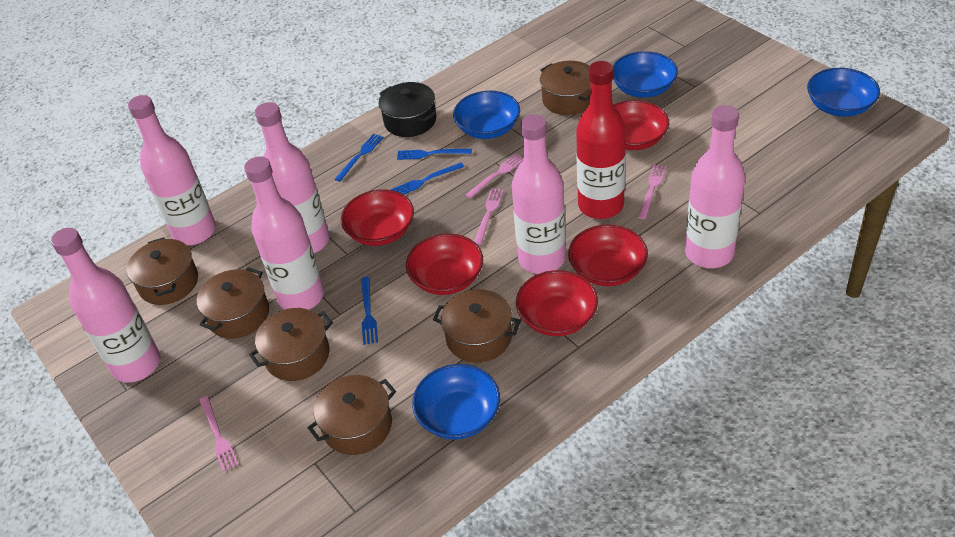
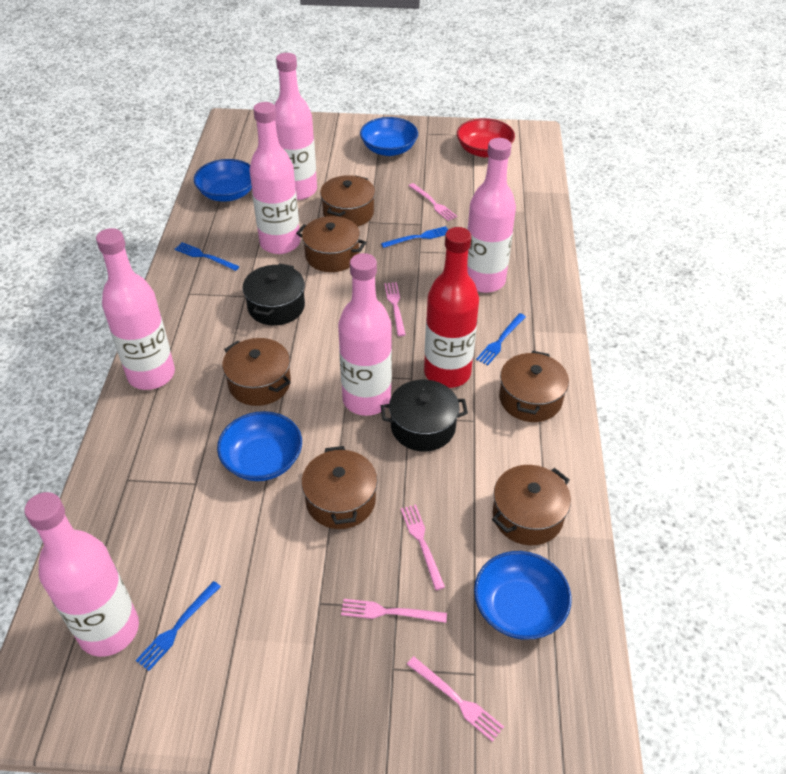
black pot: 1 -> 2
pink fork: 4 -> 5
red bowl: 5 -> 1

